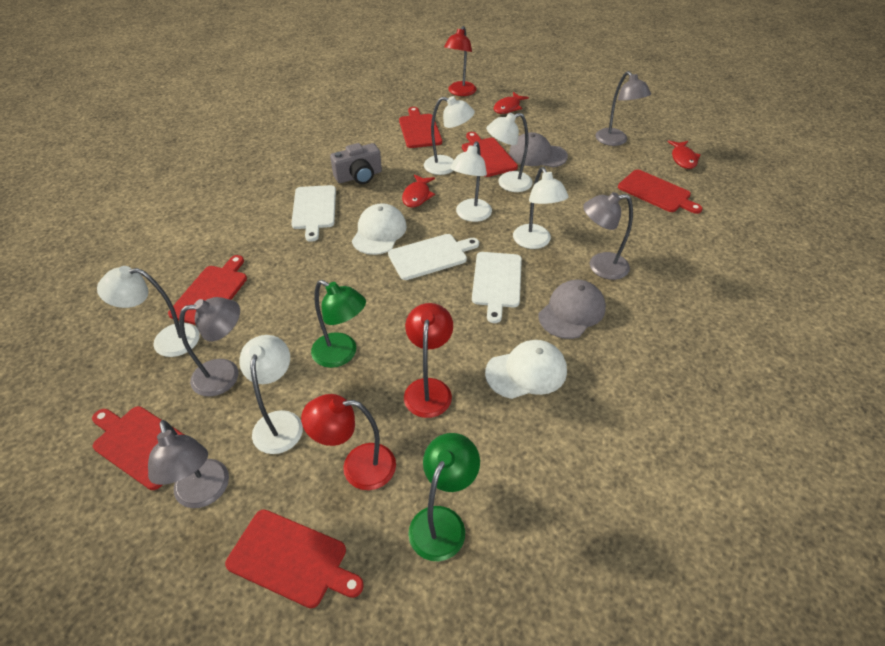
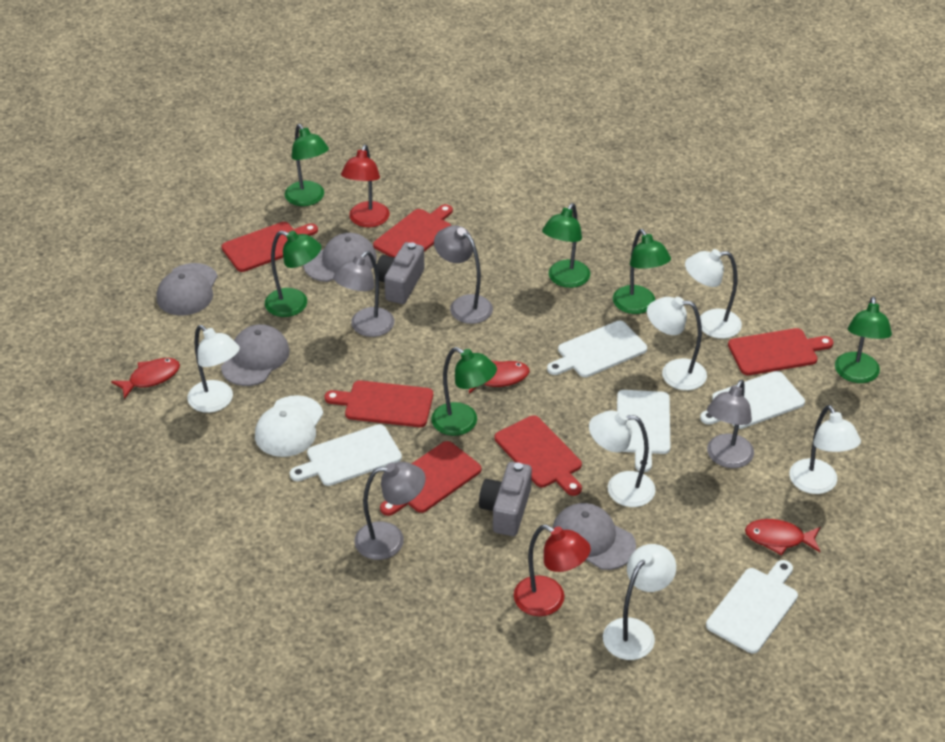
green lamp: 2 -> 6
grey camera: 1 -> 2
grey cap: 2 -> 4
red lamp: 3 -> 2
white cap: 2 -> 1
white cutting board: 3 -> 5

